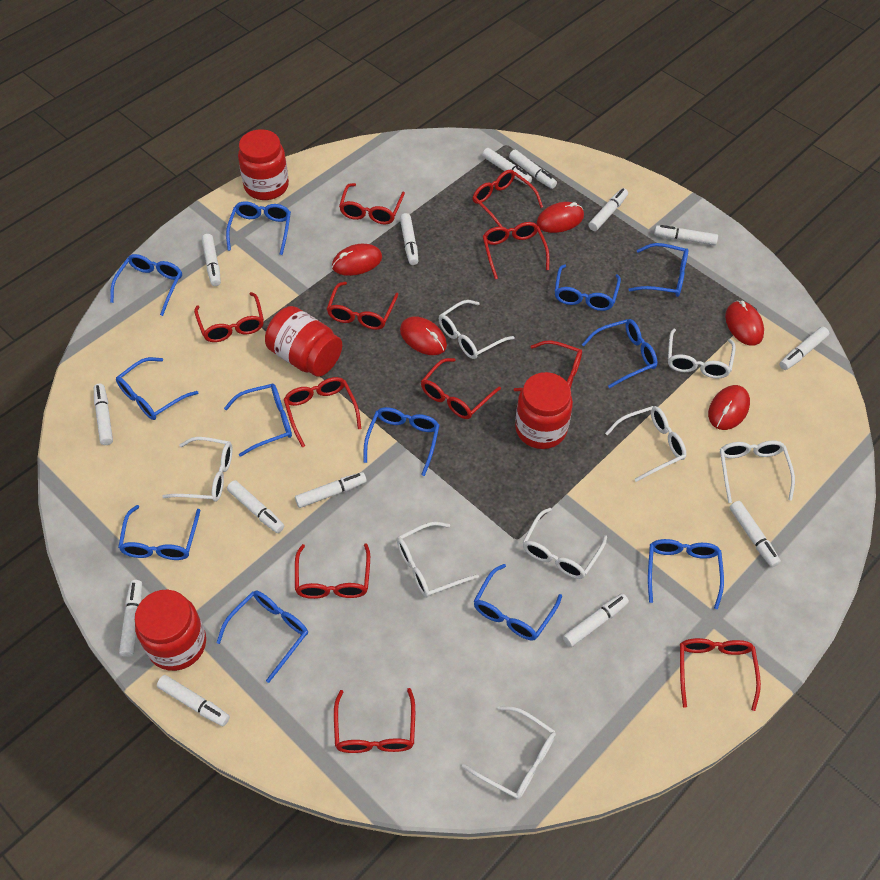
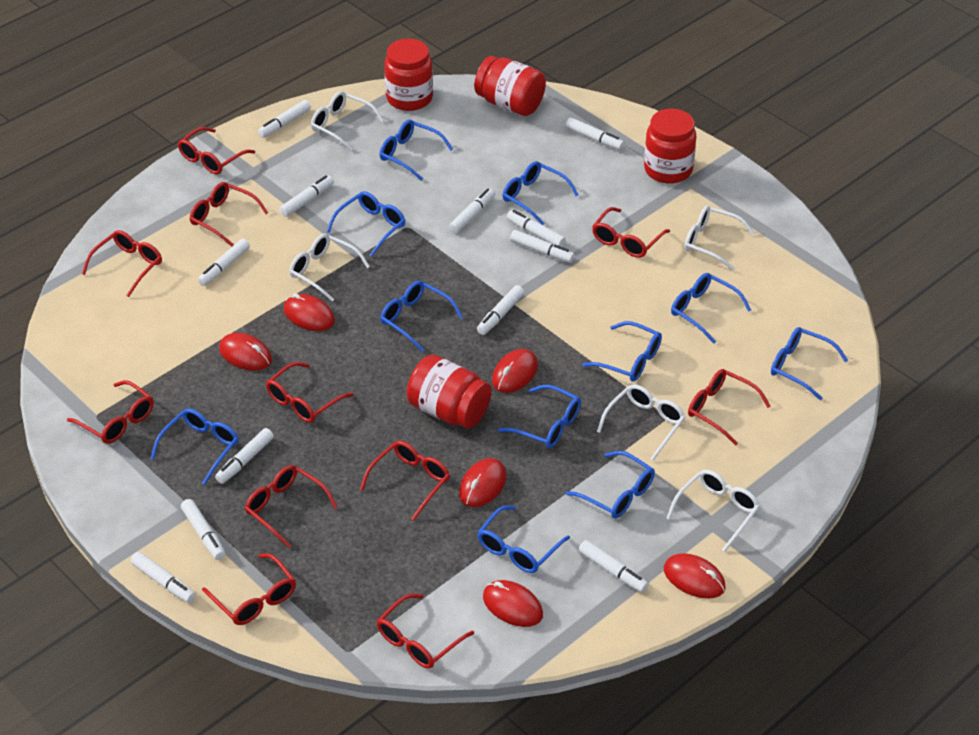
blue glasses: 12 -> 11
red mouse: 5 -> 6
white glasses: 8 -> 5
white marker: 14 -> 12

